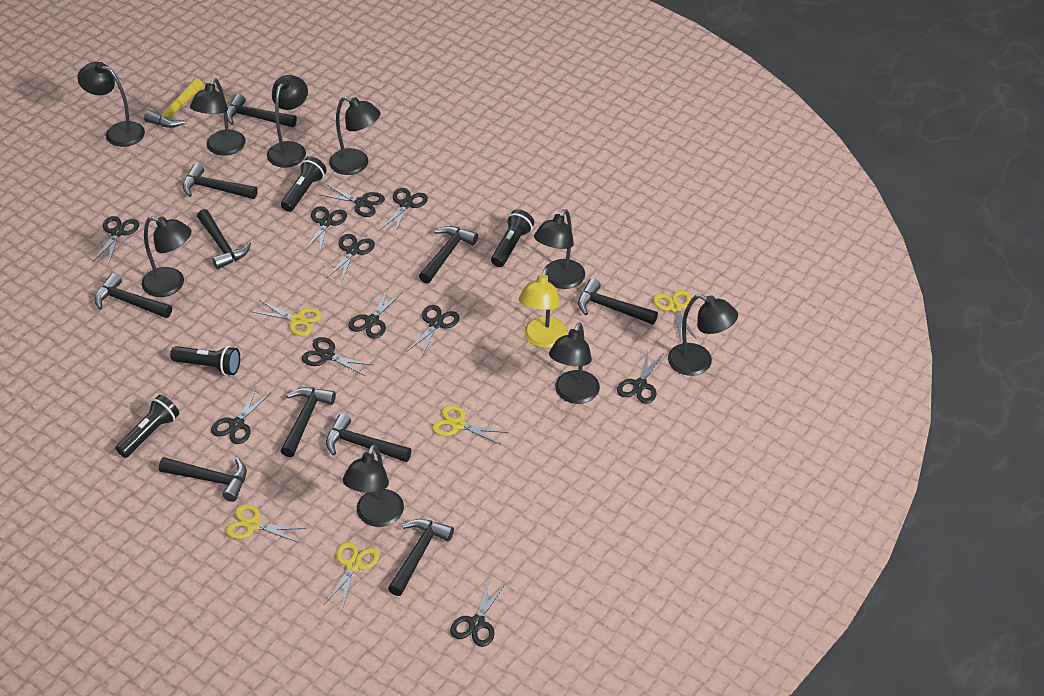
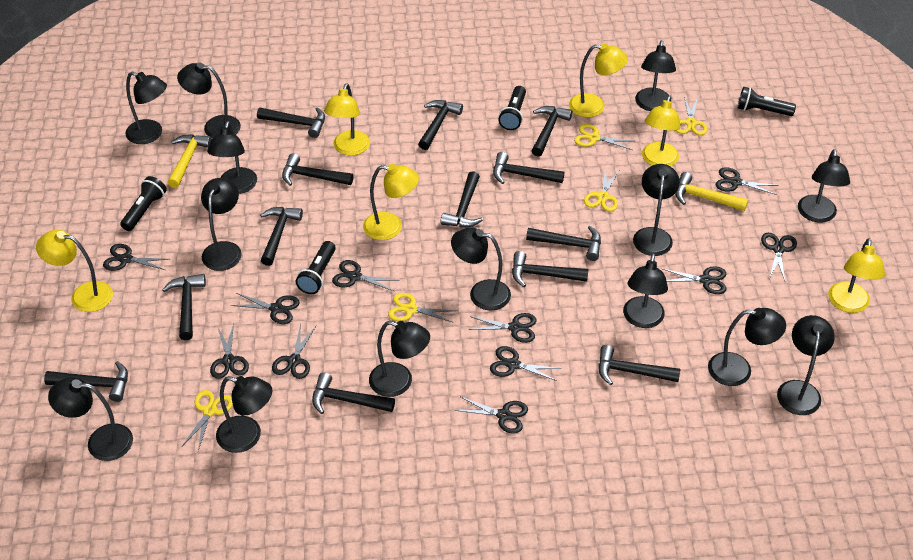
black hammer: 10 -> 13
black lamp: 9 -> 14
yellow hammer: 1 -> 2
yellow lamp: 1 -> 6

